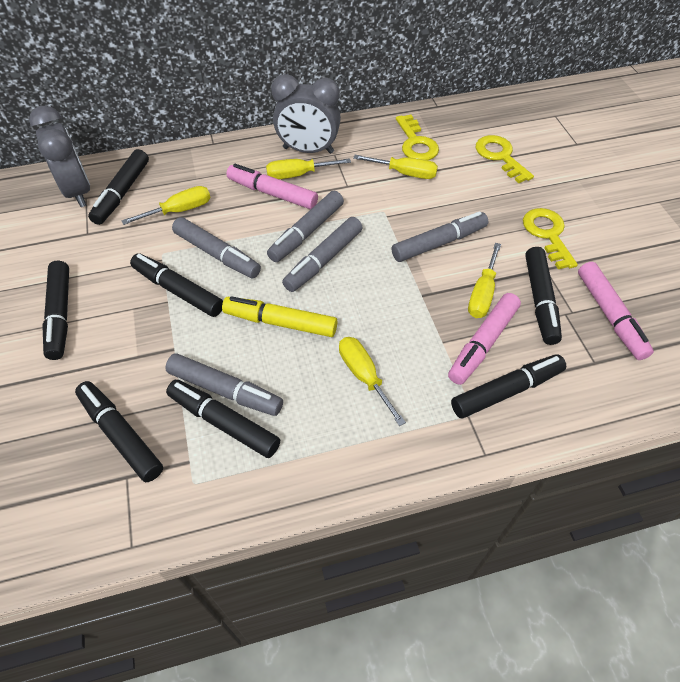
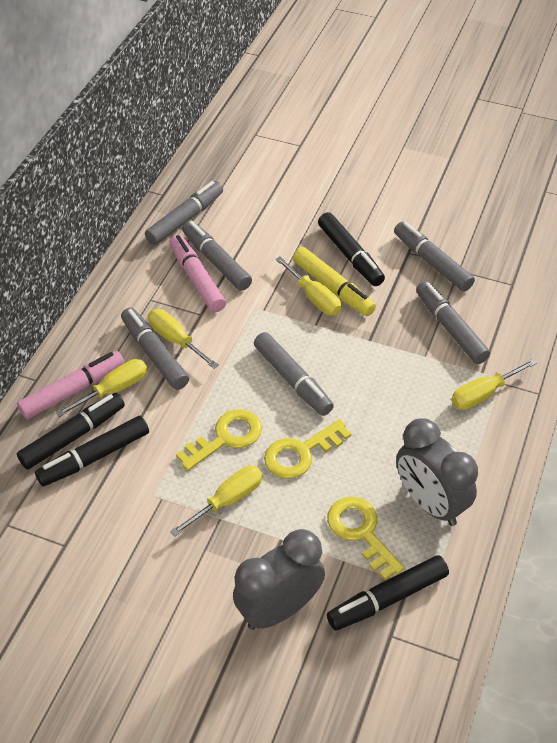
black marker: 7 -> 4
grey marker: 5 -> 6
pink marker: 3 -> 2

